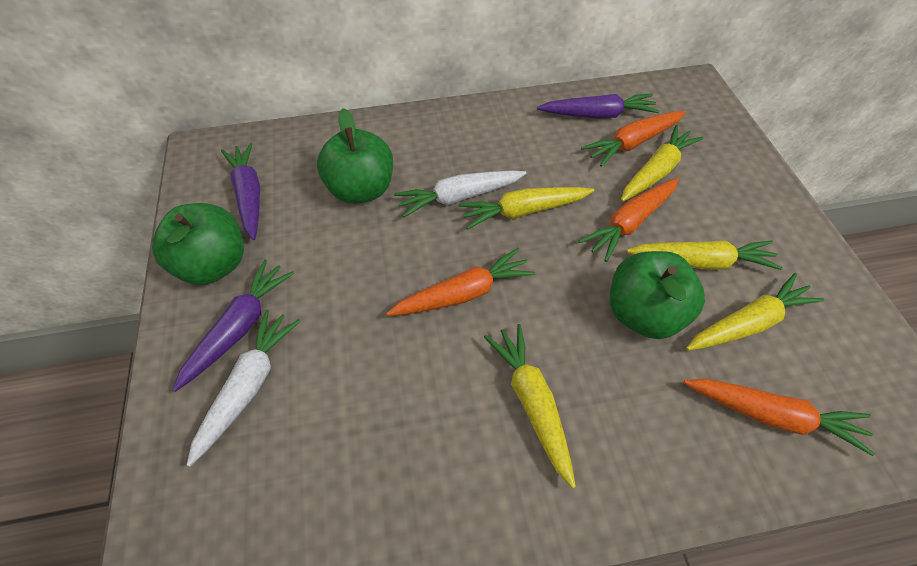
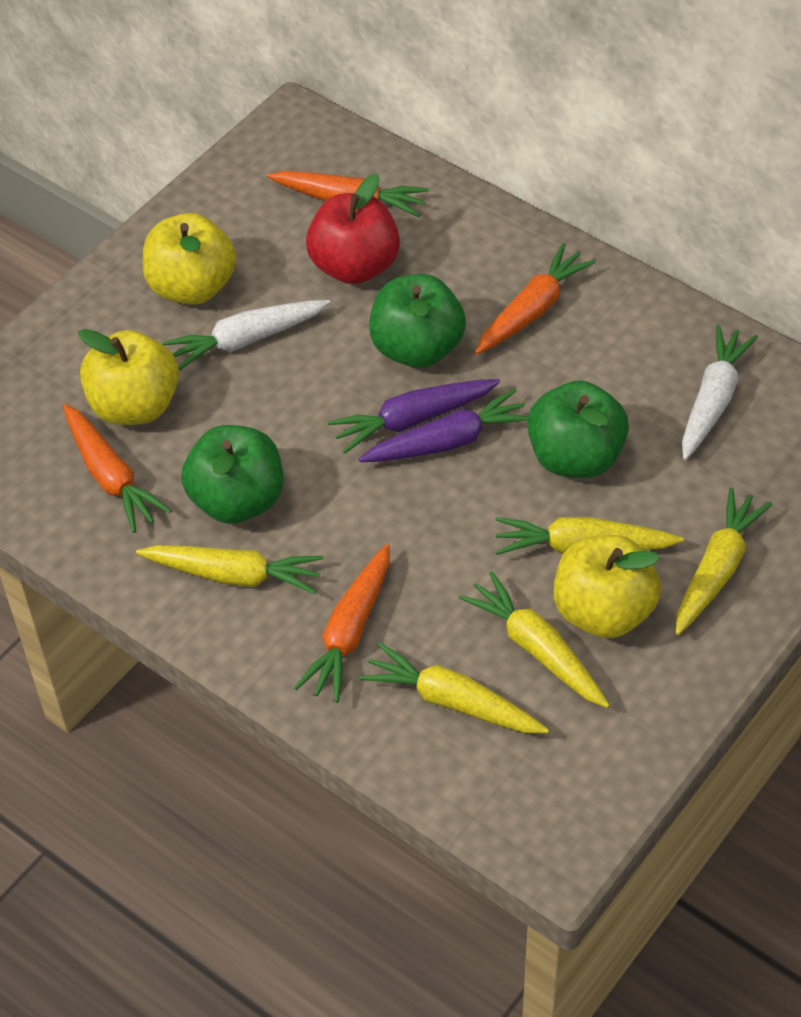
purple carrot: 3 -> 2
red apple: 0 -> 1
yellow apple: 0 -> 3

